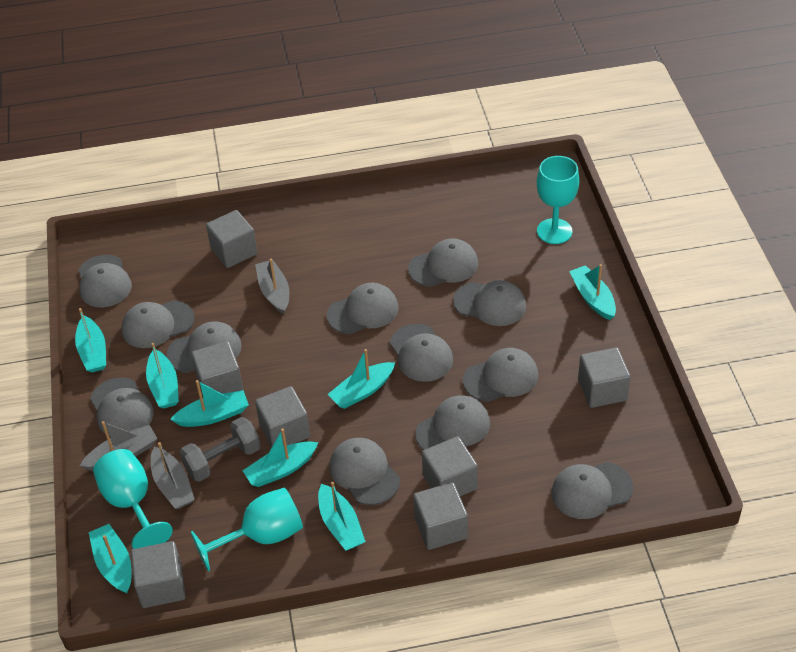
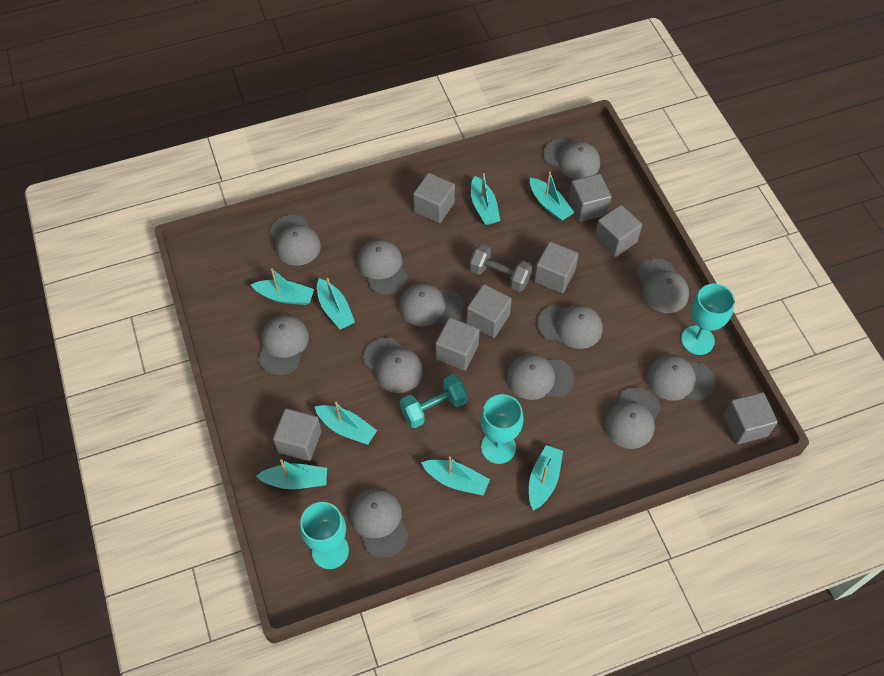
grey boat: 3 -> 0
grey cube: 7 -> 8
turquoise dumbbell: 0 -> 1

